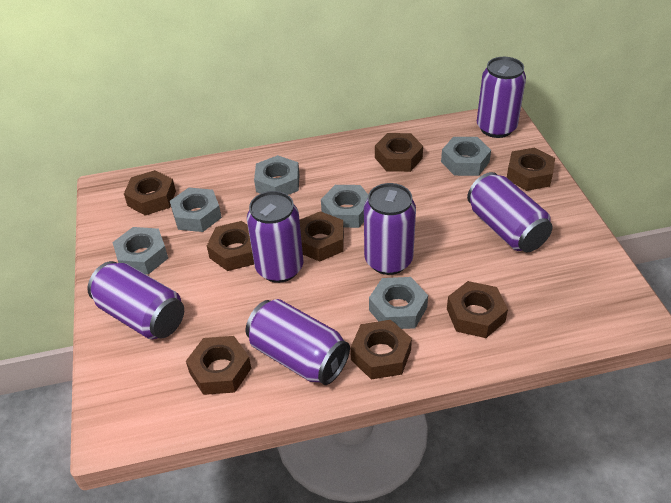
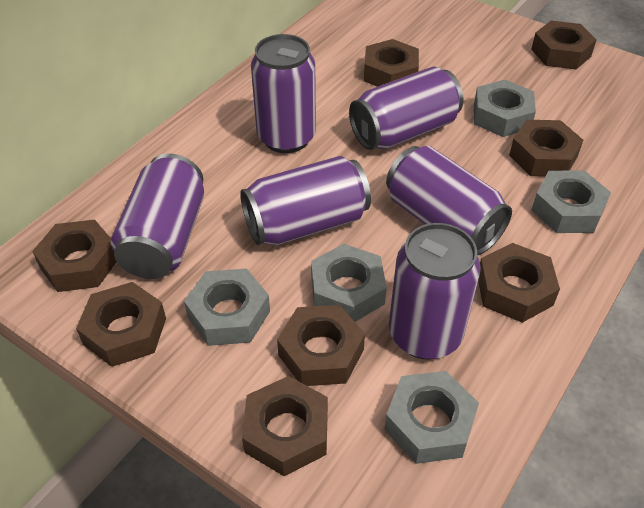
grey nut: 6 -> 5

